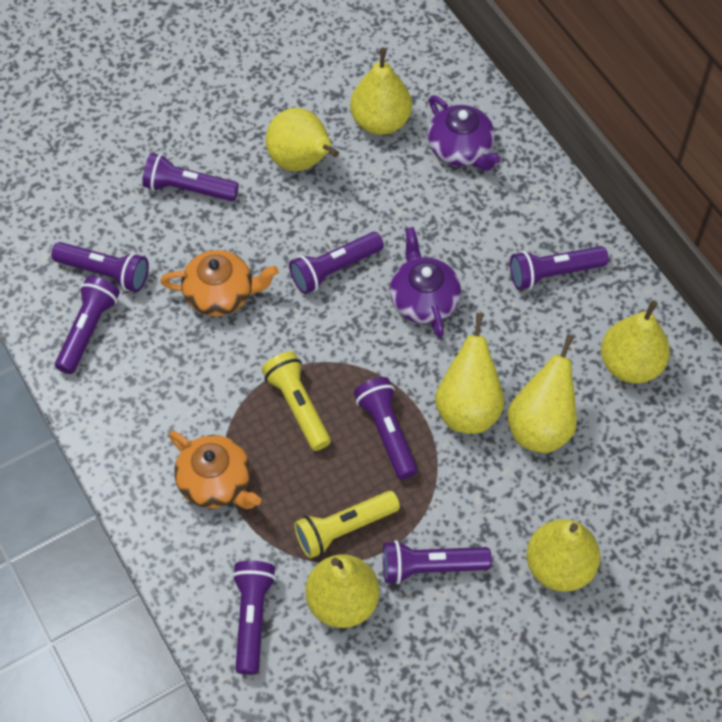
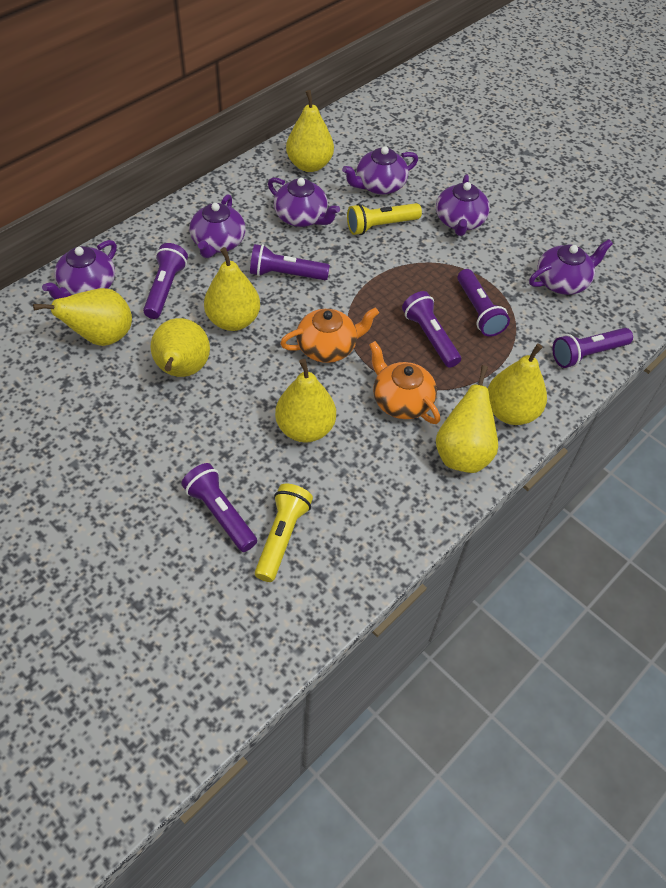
purple flashlight: 8 -> 6
purple teapot: 2 -> 6

